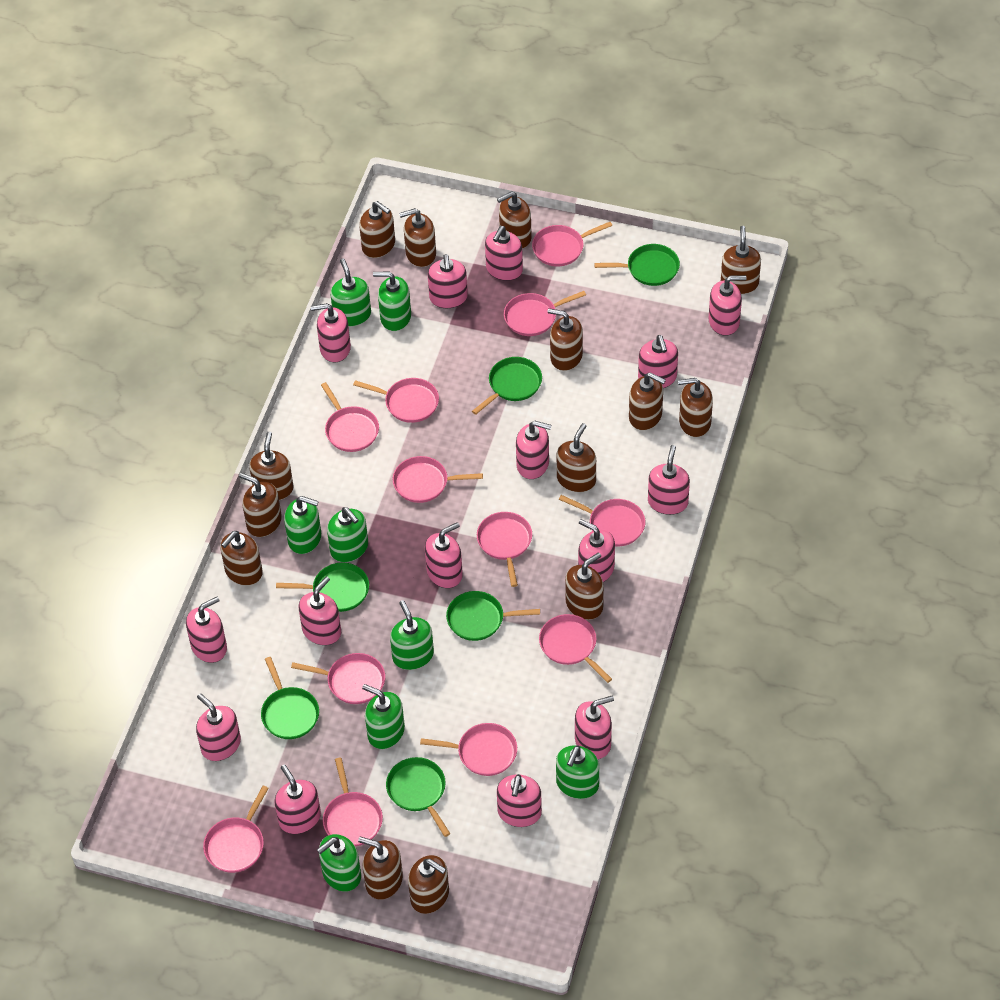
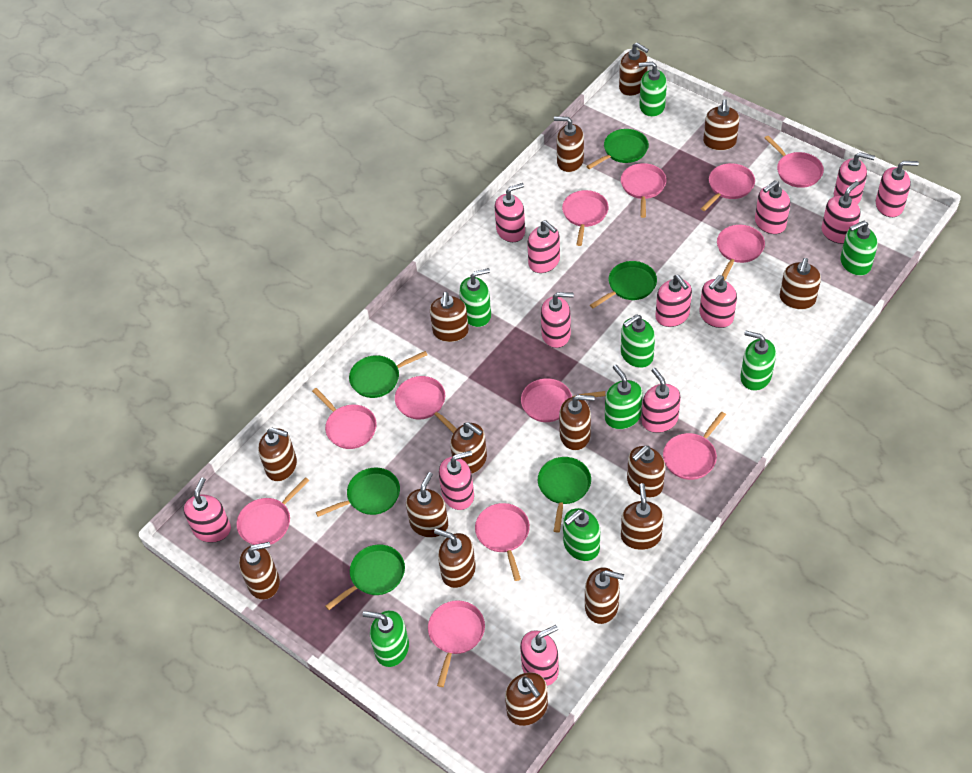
brown soap dispenser: 14 -> 15
pink soap dispenser: 15 -> 13

